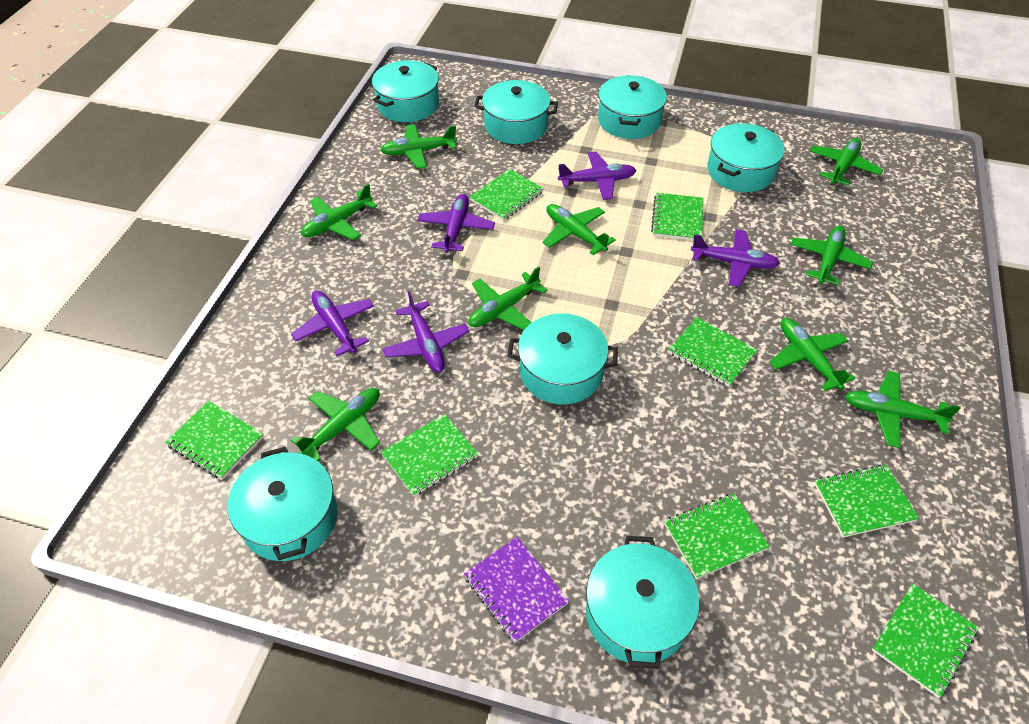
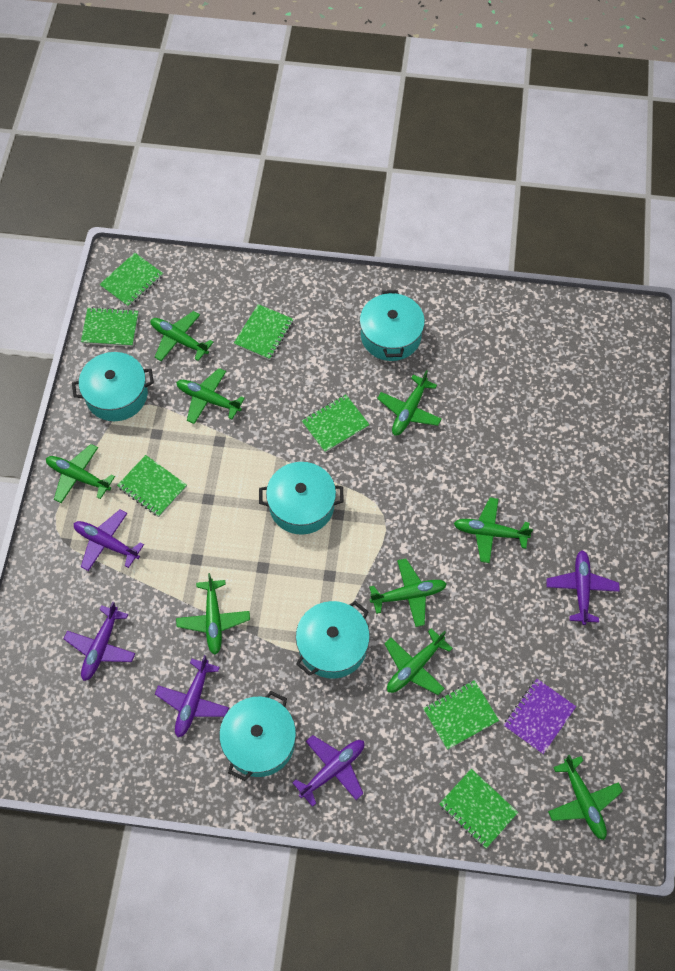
green notebook: 8 -> 7
turquoise pot: 7 -> 5

